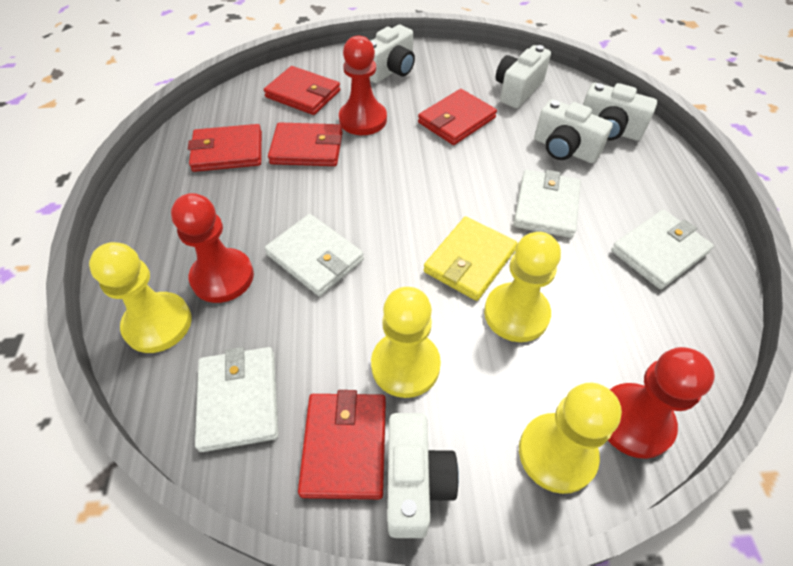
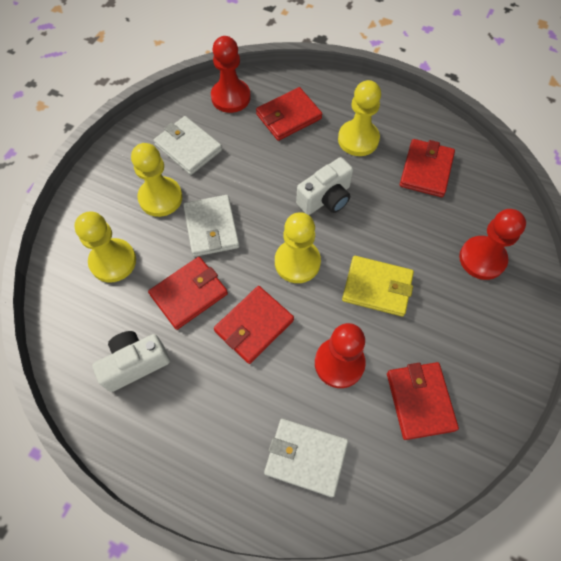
white camera: 5 -> 2
white wallet: 4 -> 3

